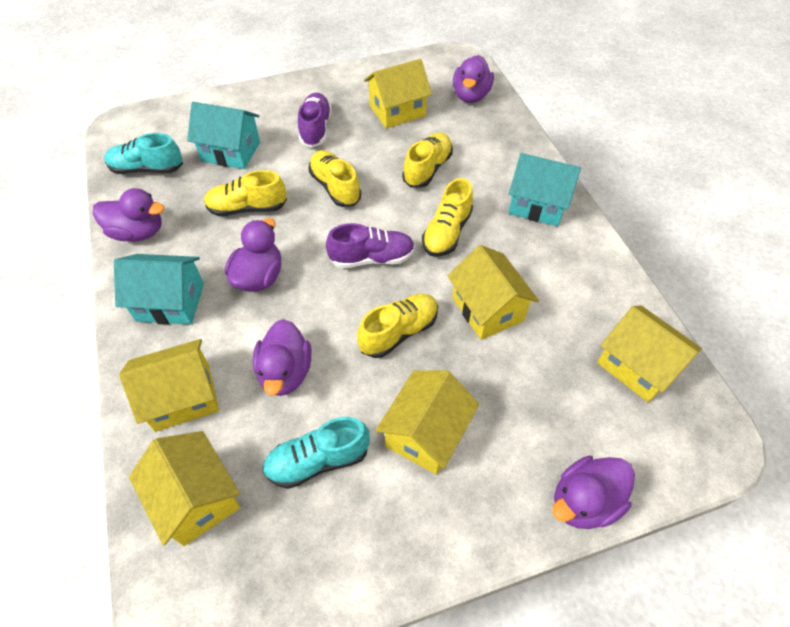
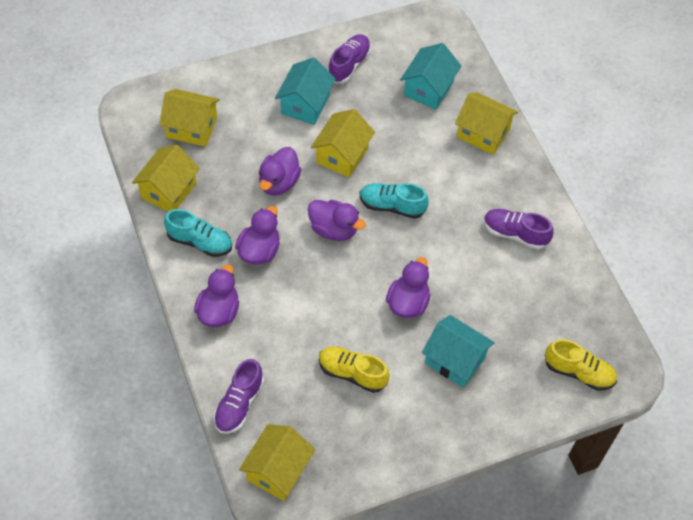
purple shoe: 2 -> 3
yellow house: 6 -> 5
yellow shoe: 5 -> 2

